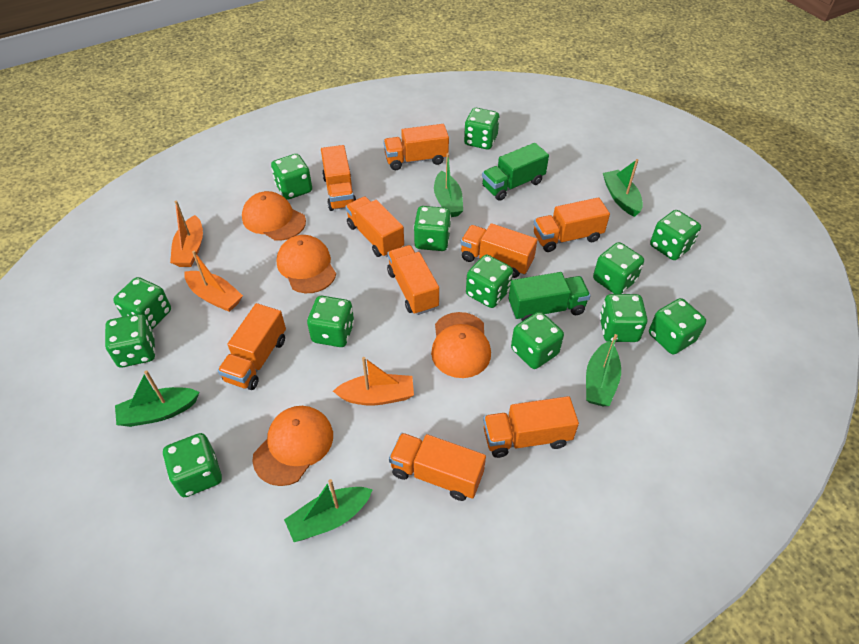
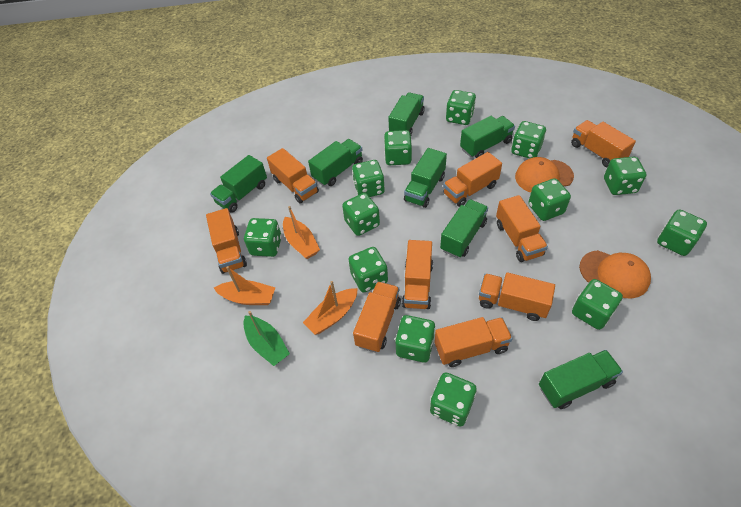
green boat: 5 -> 1
green truck: 2 -> 7
orange cap: 4 -> 2

